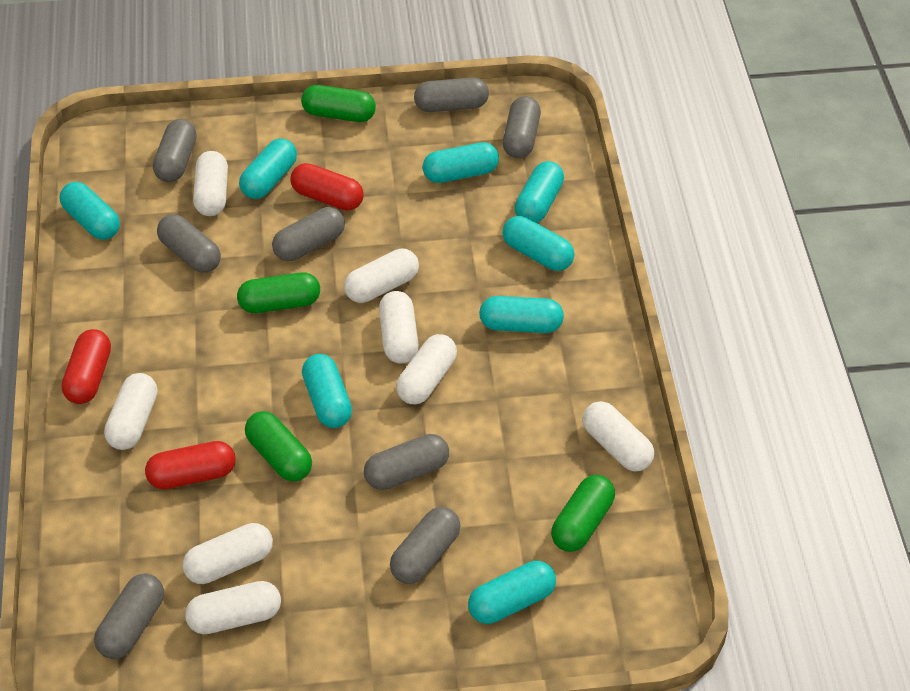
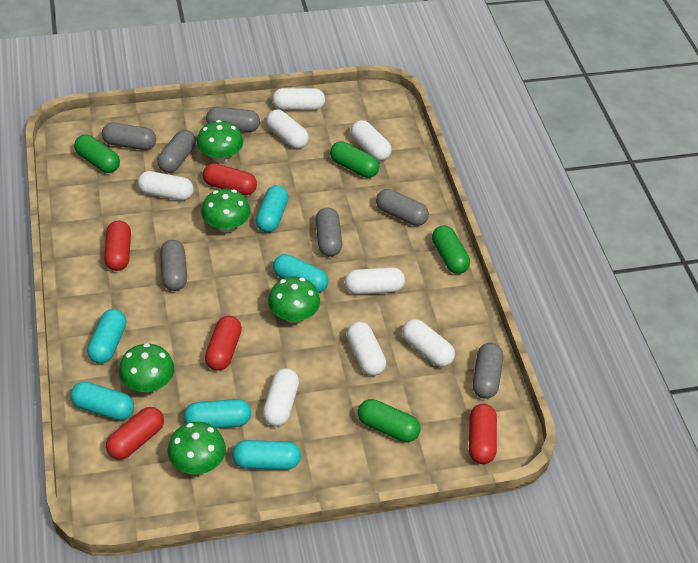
green mushroom: 0 -> 5
grey capsule: 8 -> 7
red capsule: 3 -> 5
turquoise capsule: 8 -> 6

